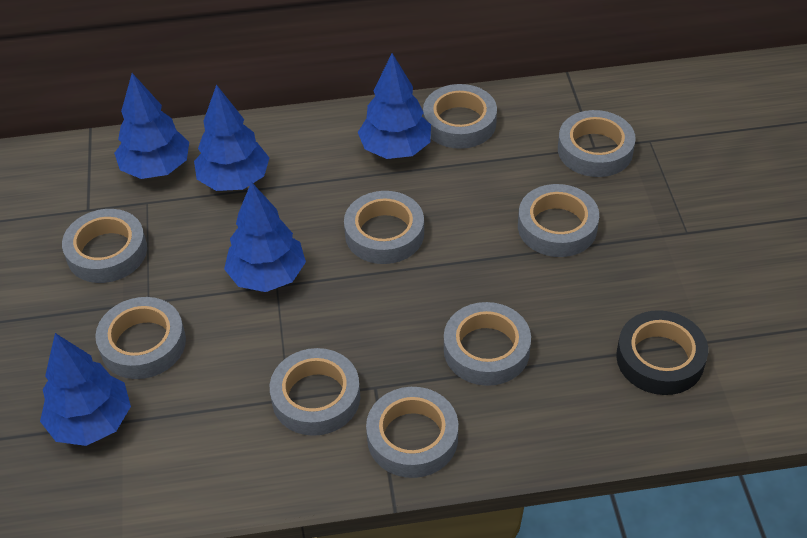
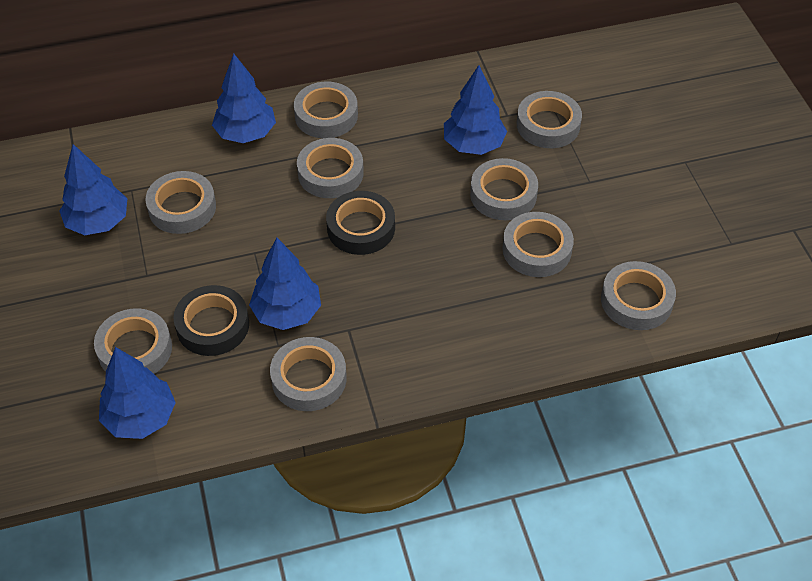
black tape: 1 -> 2

